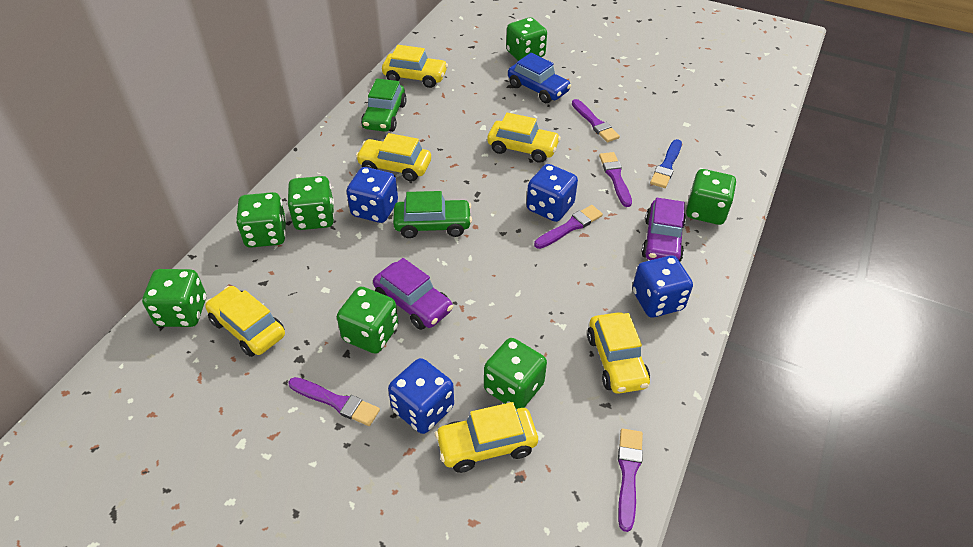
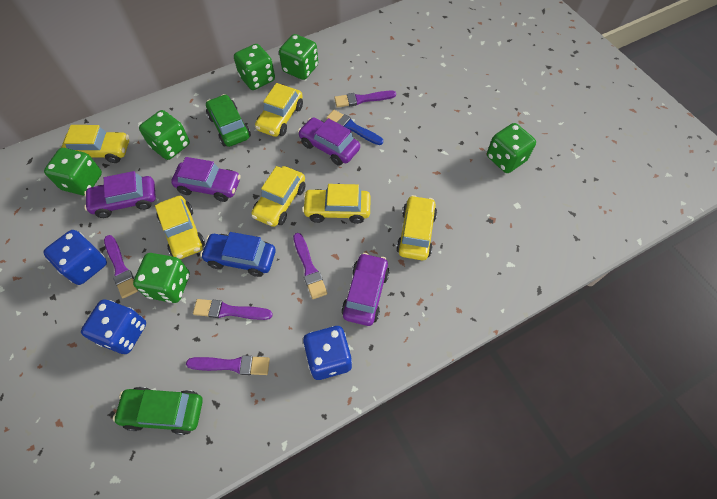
blue dice: 4 -> 3
green dice: 7 -> 6
purple car: 2 -> 4

